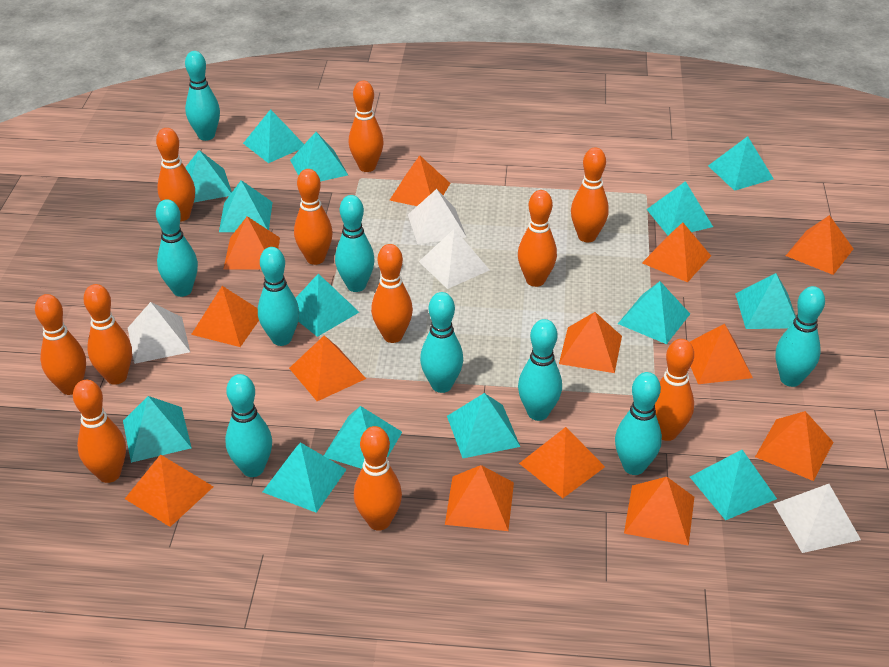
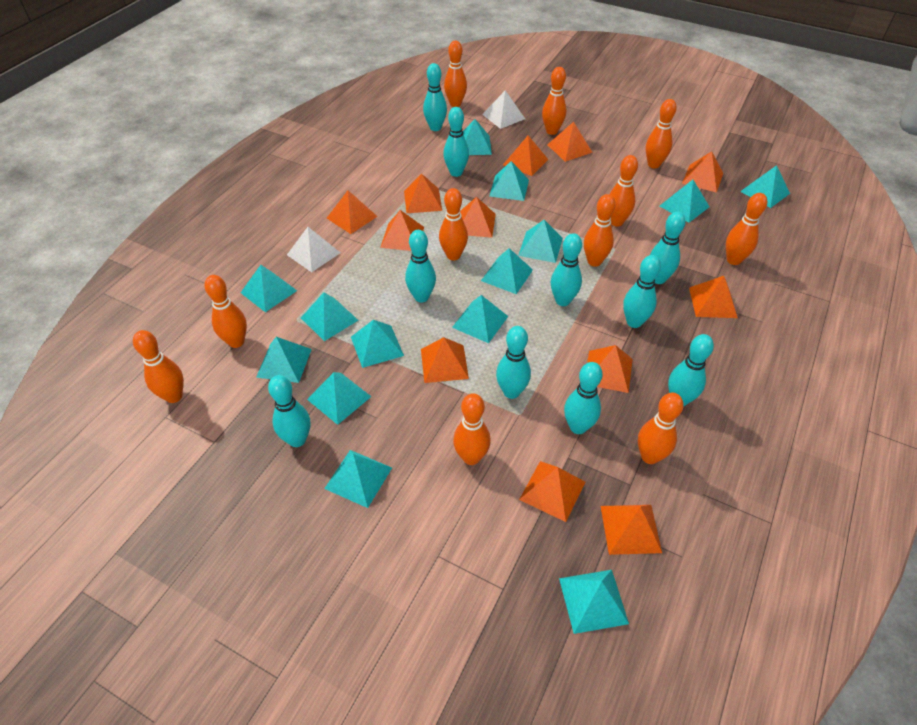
orange pyramid: 13 -> 12
turquoise bowling pin: 9 -> 10
white pyramid: 4 -> 2

